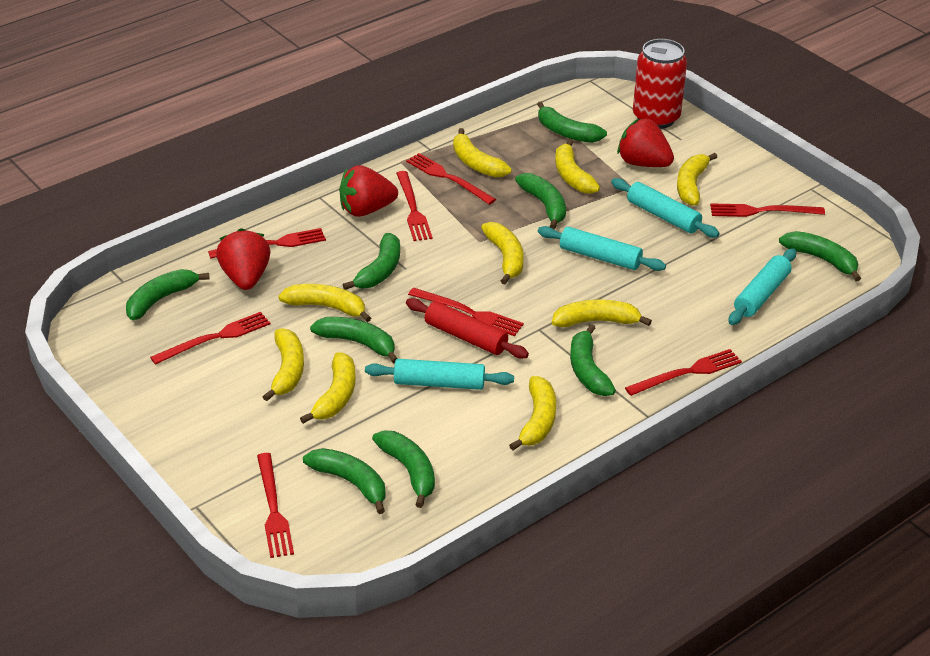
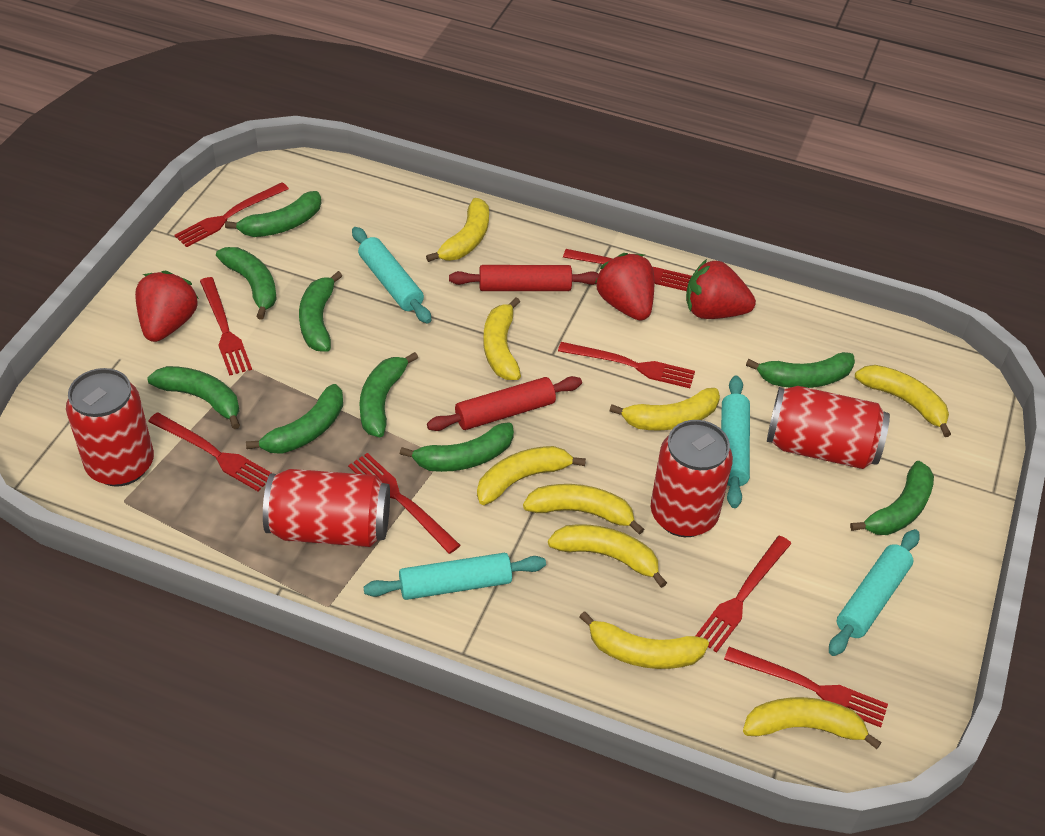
red can: 1 -> 4
red rolling pin: 1 -> 2

